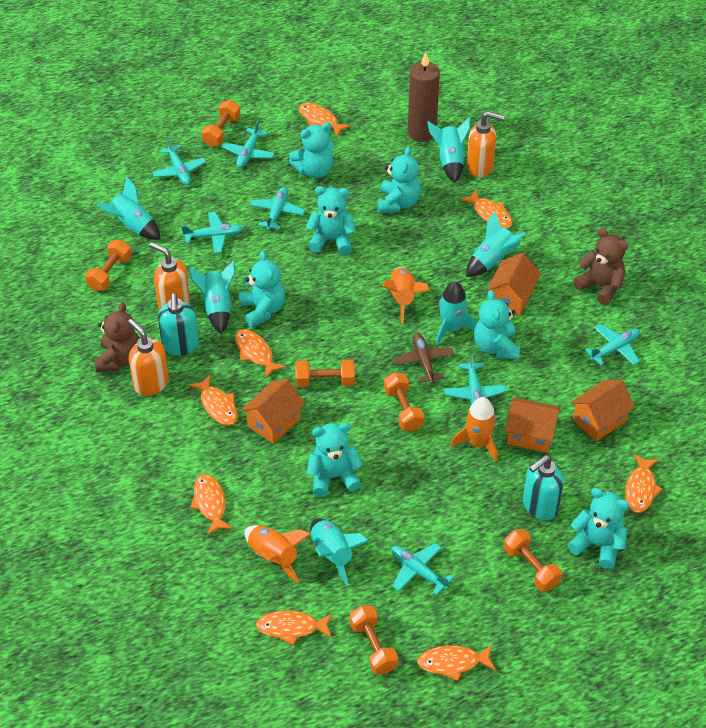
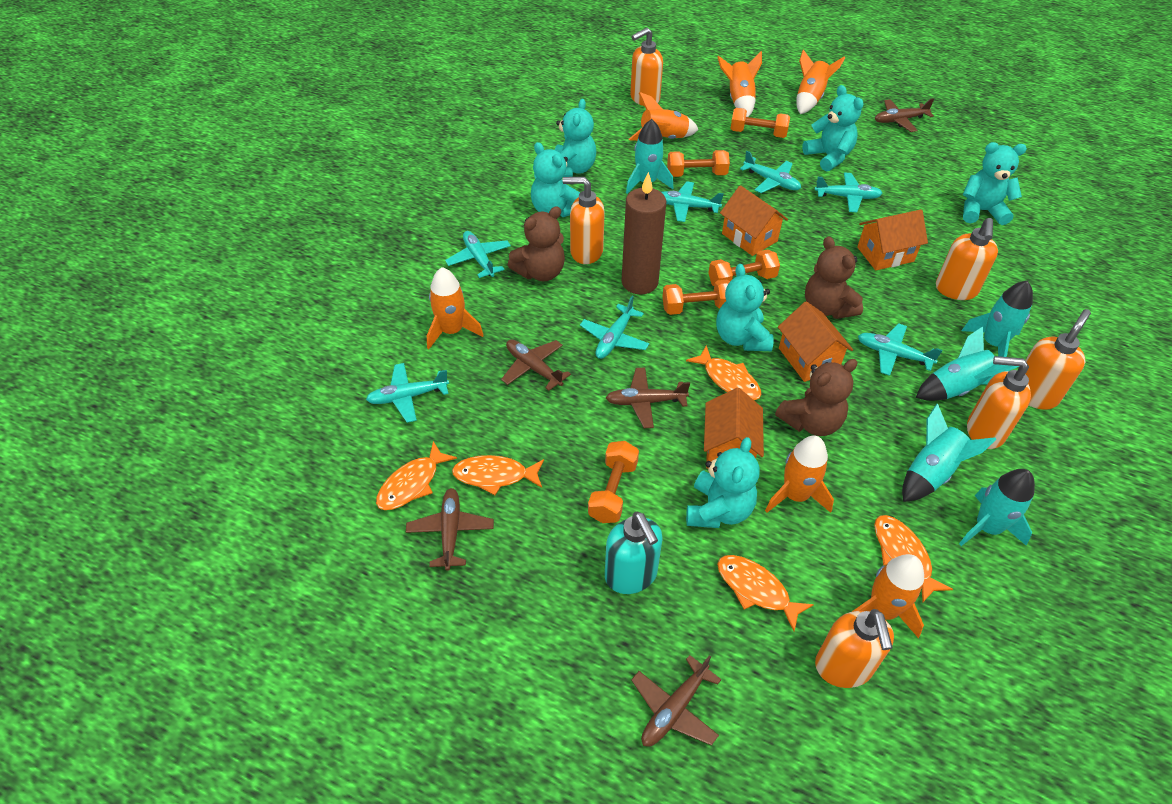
brown plane: 1 -> 5
brown teddy bear: 2 -> 3
orange dumbbell: 6 -> 5
orange fish: 8 -> 5
orange rocket: 3 -> 6
orange soap dispenser: 3 -> 6
turquoise rocket: 6 -> 5
turquoise soap dispenser: 2 -> 1
turquoise teddy bear: 7 -> 6

